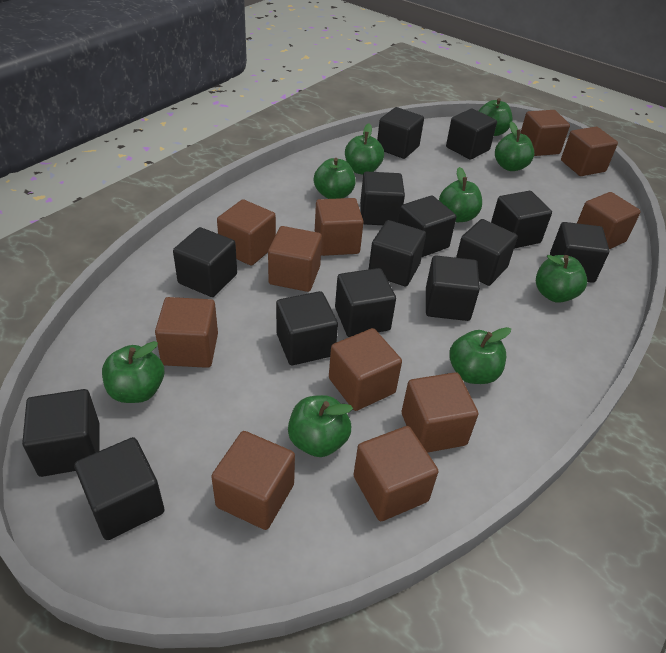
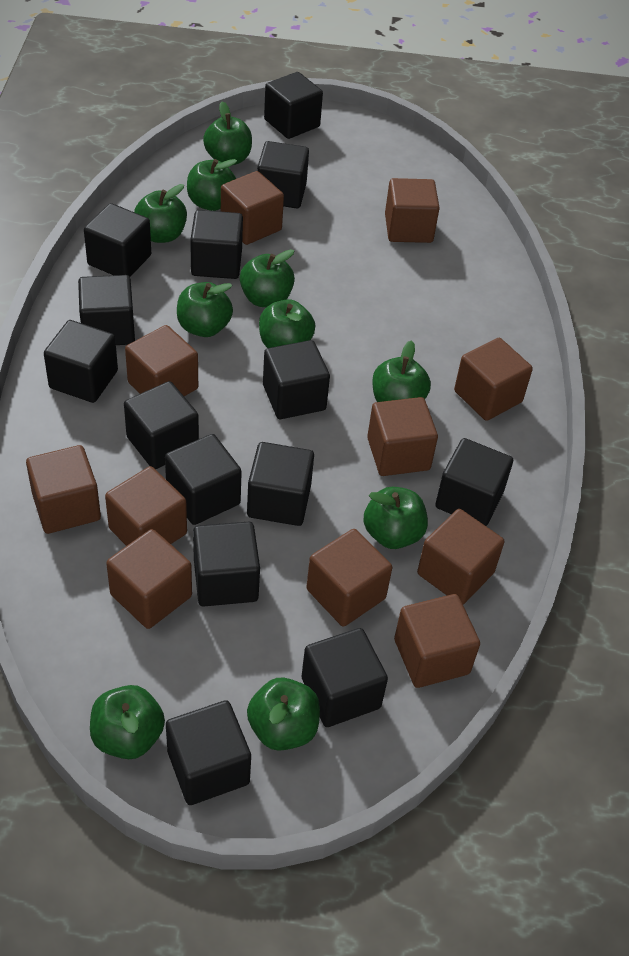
green apple: 9 -> 10

